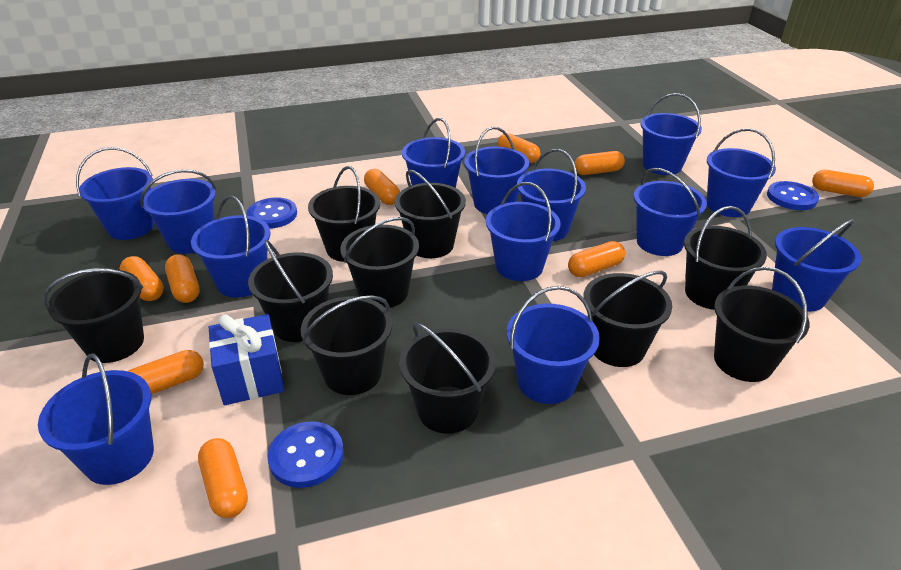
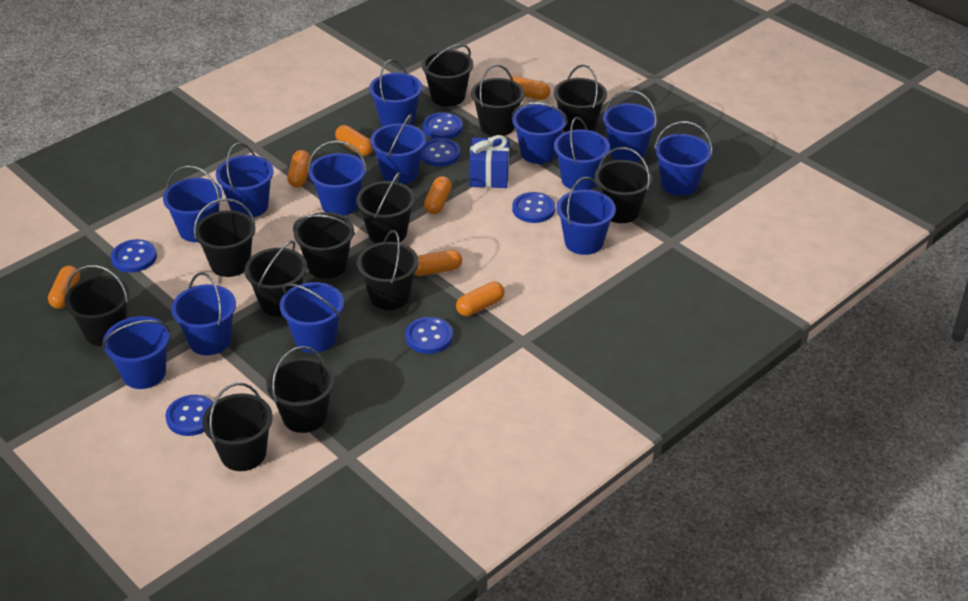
black bucket: 10 -> 12
blue button: 3 -> 6
orange capsule: 9 -> 7

